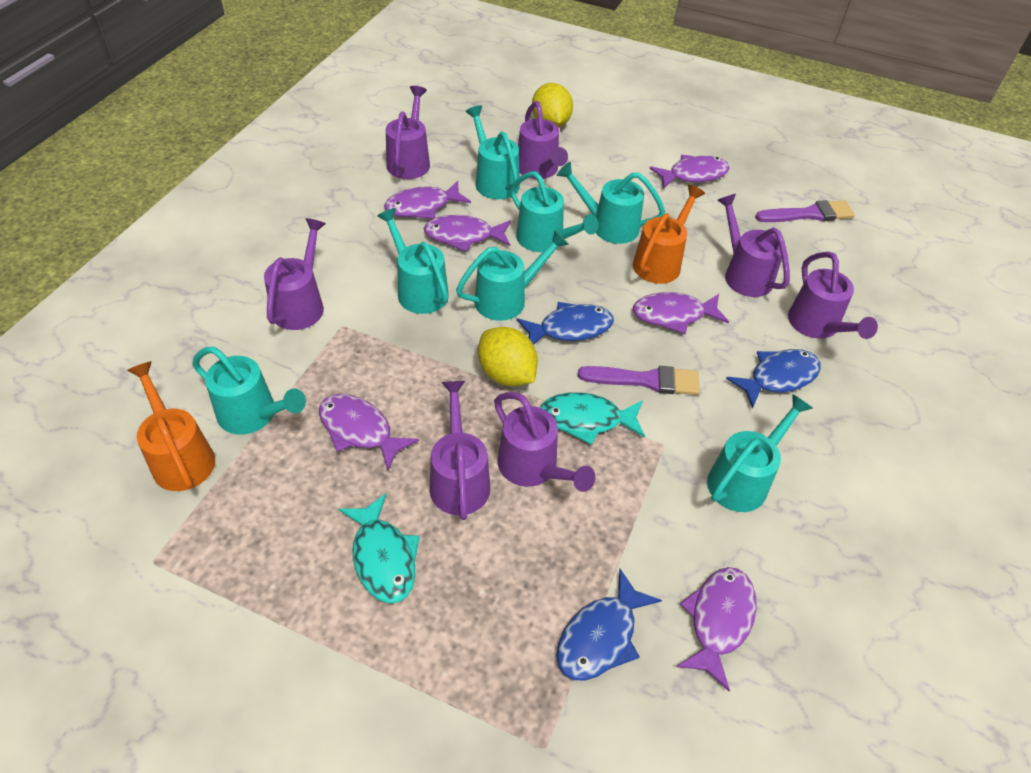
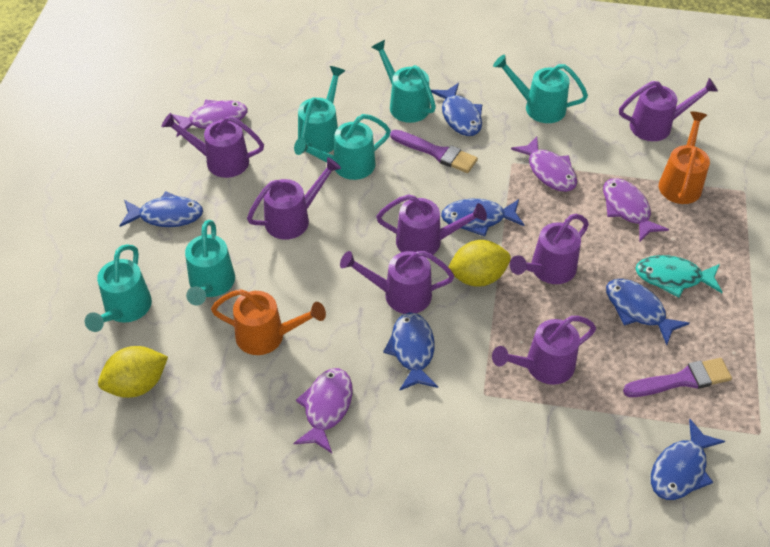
blue fish: 3 -> 6
purple fish: 6 -> 4
turquoise fish: 2 -> 1
turquoise watering can: 7 -> 6

